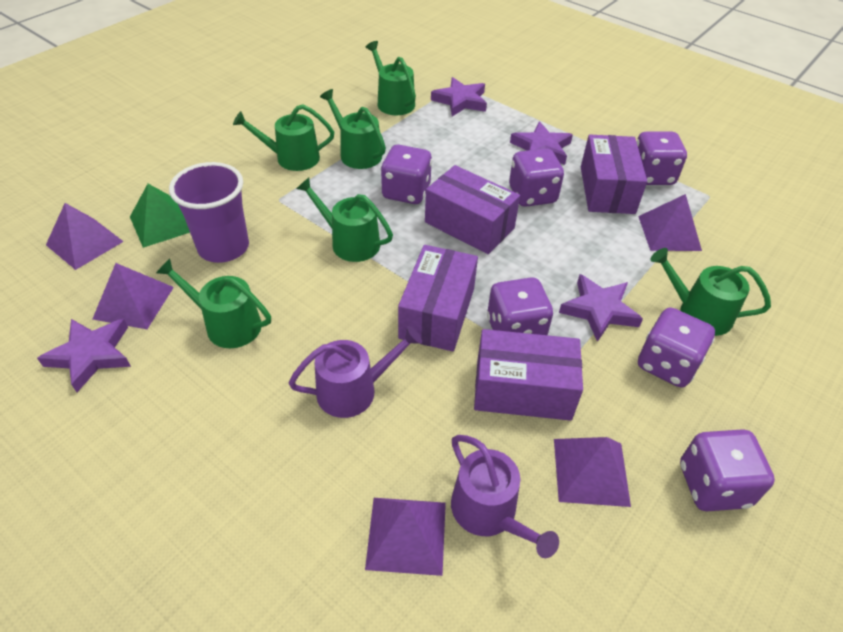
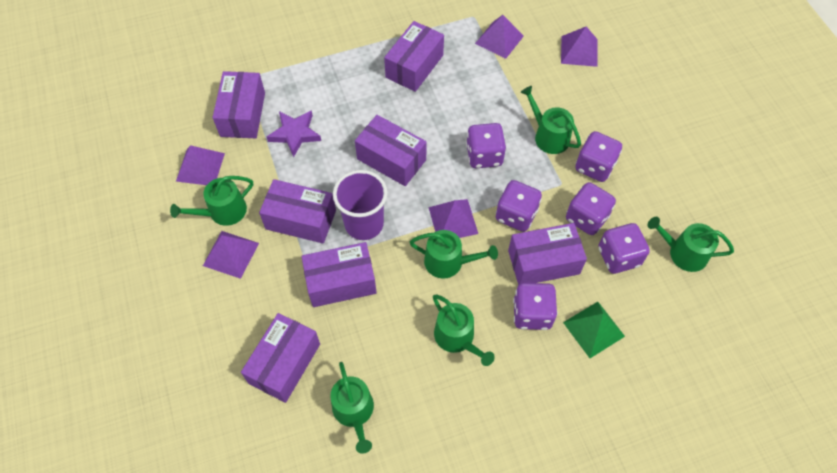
purple box: 4 -> 7
purple star: 4 -> 1
purple watering can: 2 -> 0

